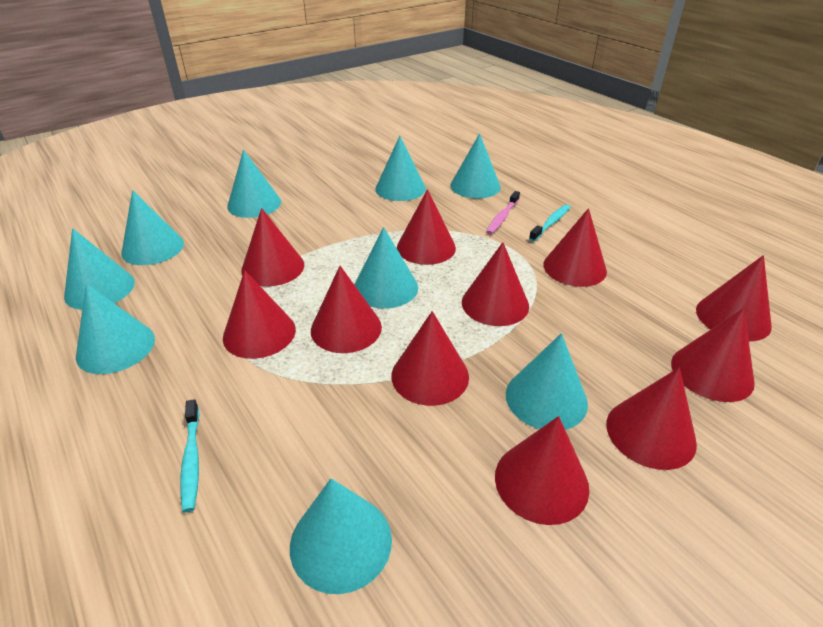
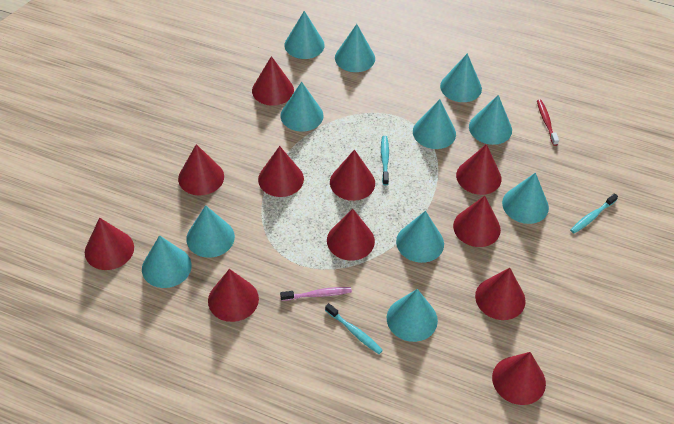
red toothbrush: 0 -> 1
turquoise cone: 9 -> 11
turquoise toothbrush: 2 -> 3

